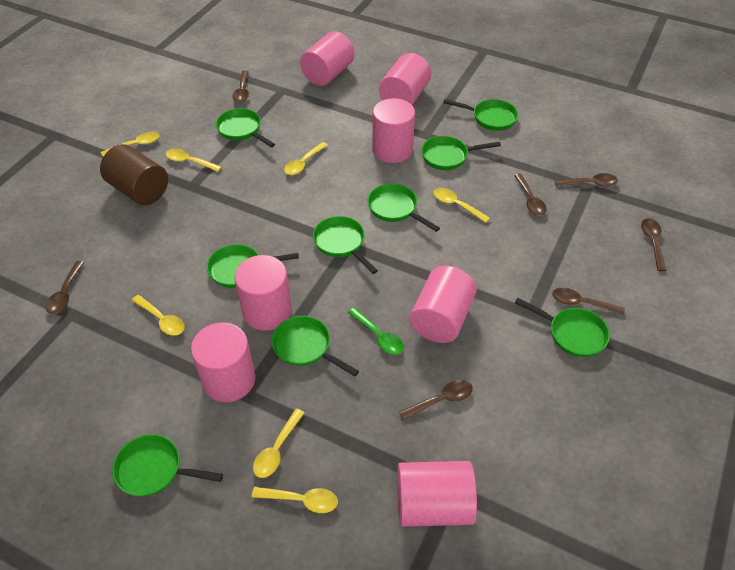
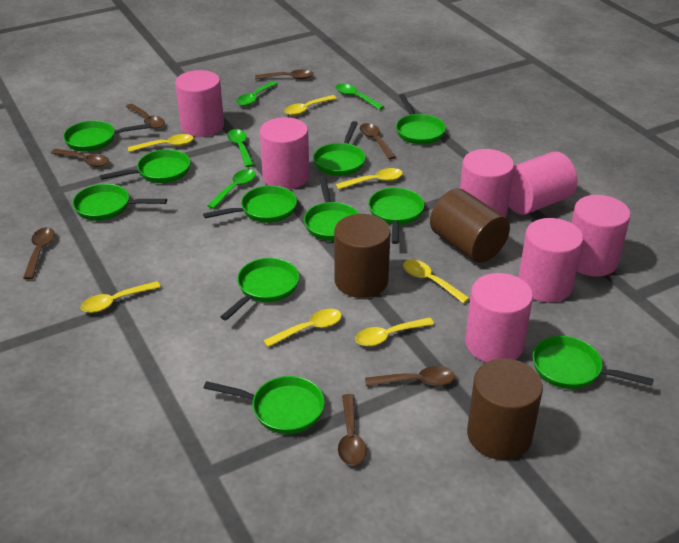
brown cylinder: 1 -> 3
green pan: 9 -> 11
green spoon: 1 -> 4

